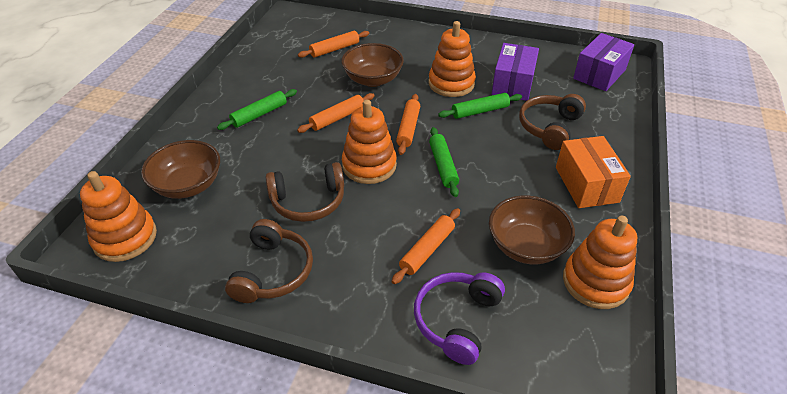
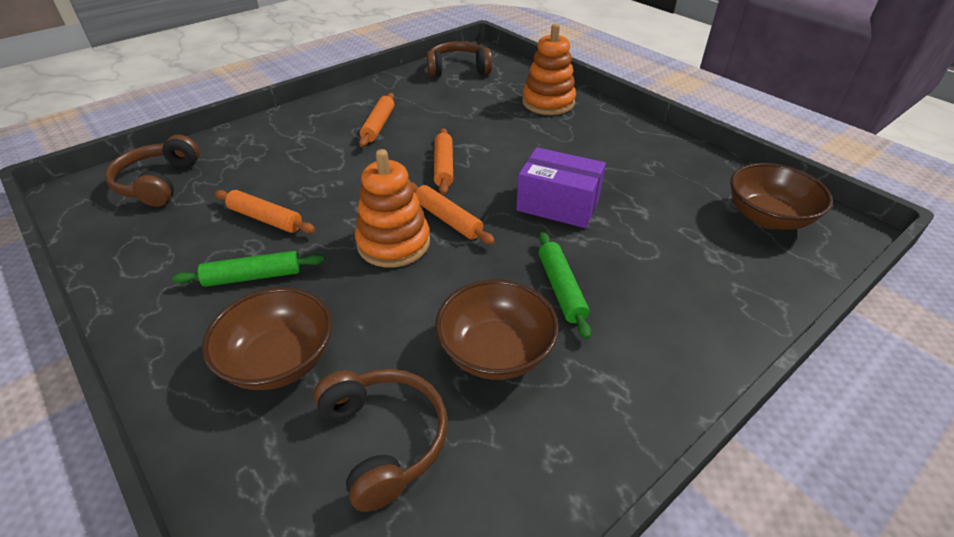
green rolling pin: 3 -> 2
orange box: 1 -> 0
orange stacking toy: 4 -> 2
purple box: 2 -> 1
purple headphones: 1 -> 0

